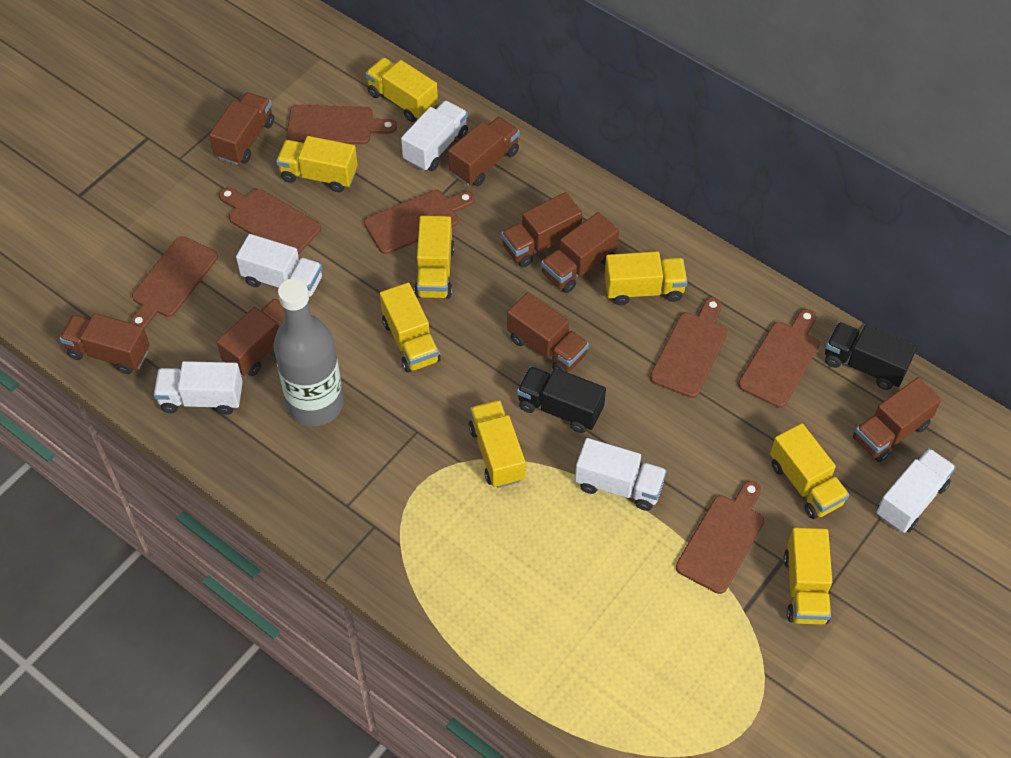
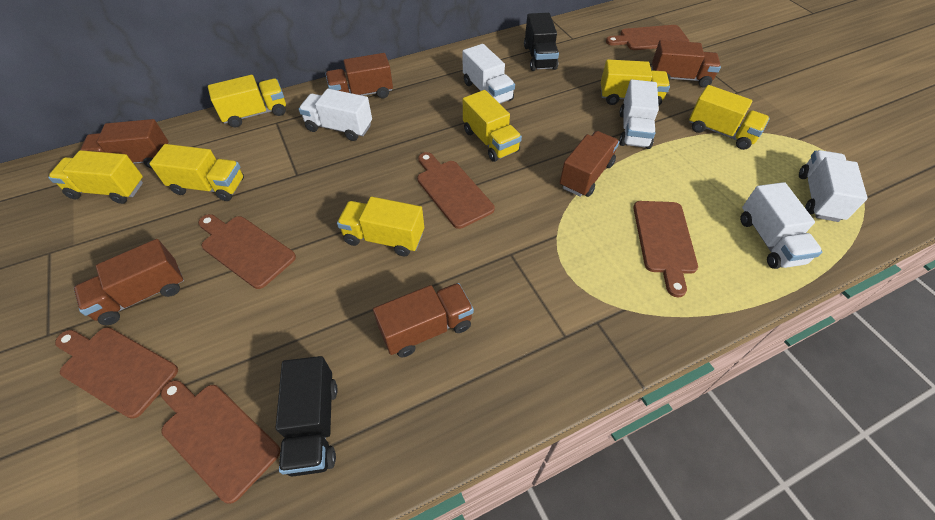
brown cutting board: 7 -> 6
brown truck: 8 -> 6
grey bottle: 1 -> 0
yellow truck: 8 -> 7

